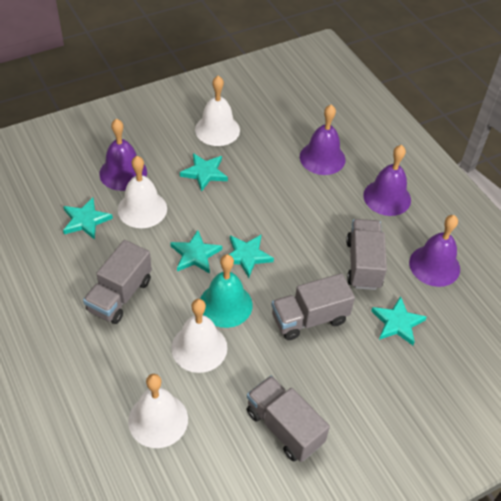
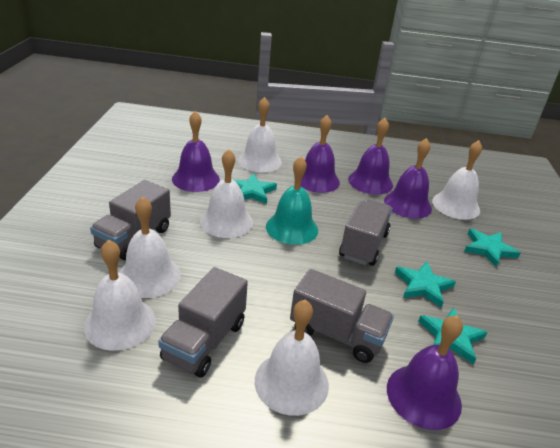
purple bell: 4 -> 5
turquoise star: 5 -> 4
white bell: 4 -> 6

